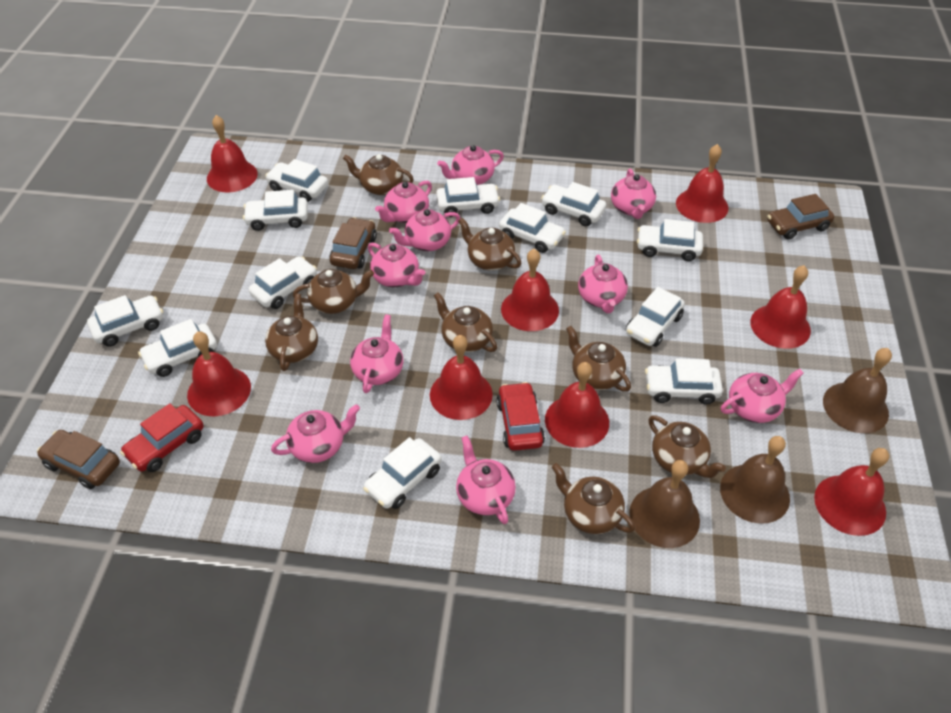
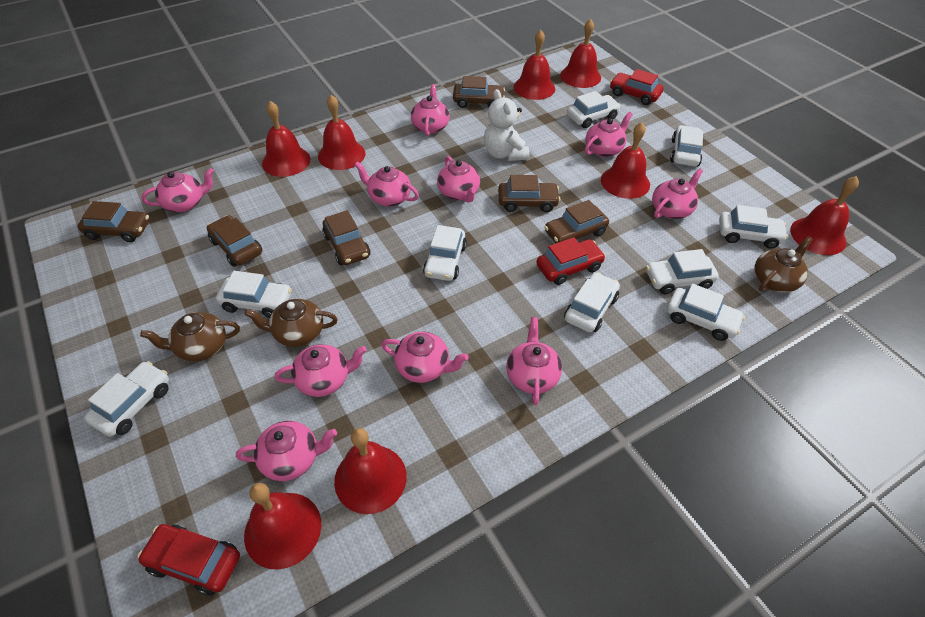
brown bell: 3 -> 0
brown car: 3 -> 6
brown teapot: 8 -> 3
red car: 2 -> 3
white car: 12 -> 9
white teddy bear: 0 -> 1

